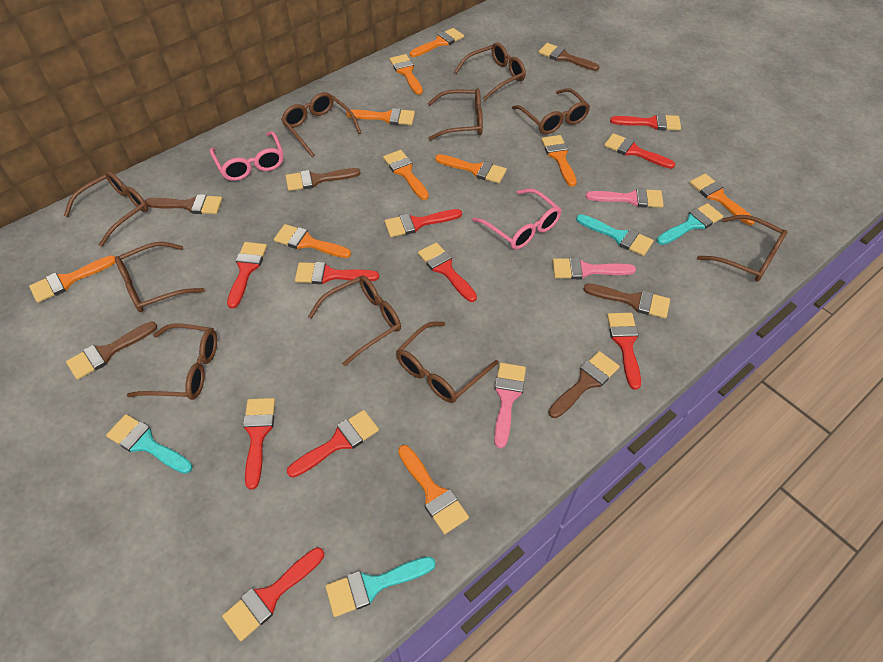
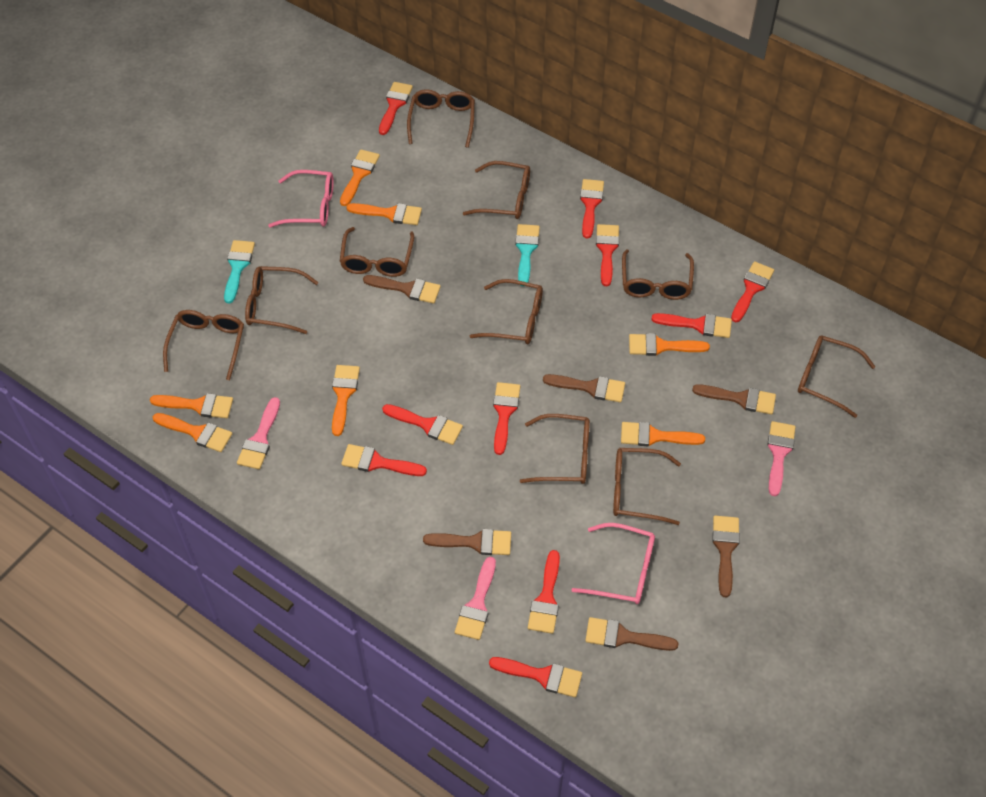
orange brush: 10 -> 7
turquoise brush: 4 -> 2

